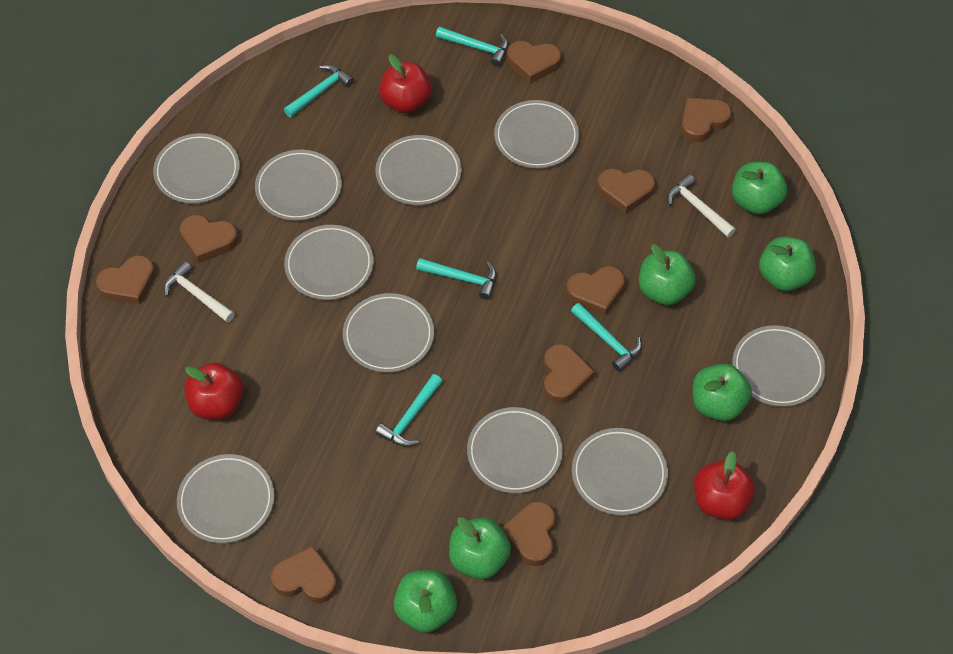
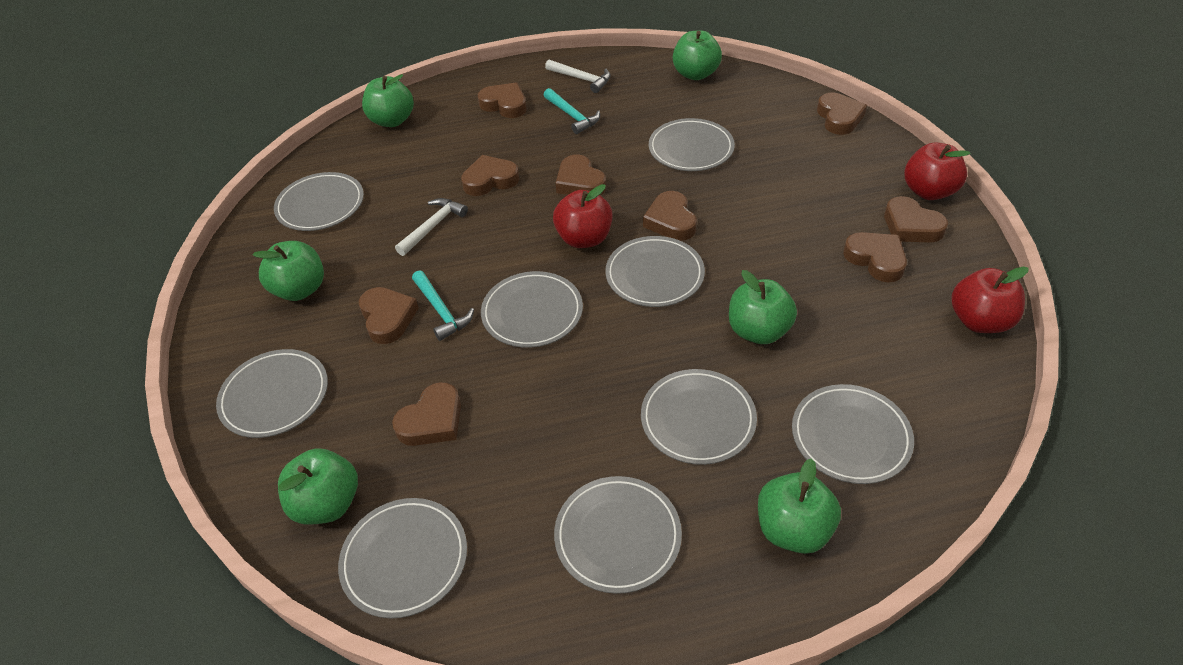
grey plate: 10 -> 9
turquoise hammer: 5 -> 2

